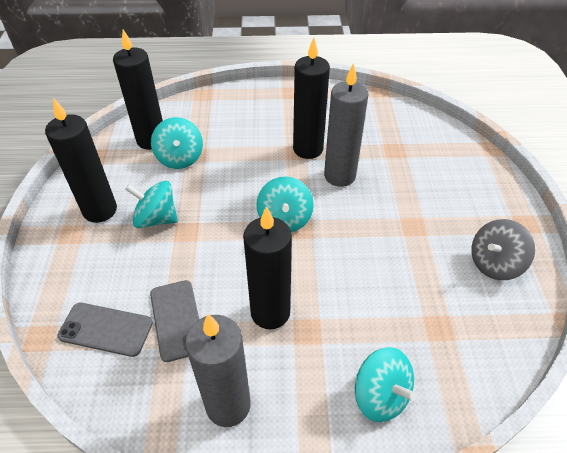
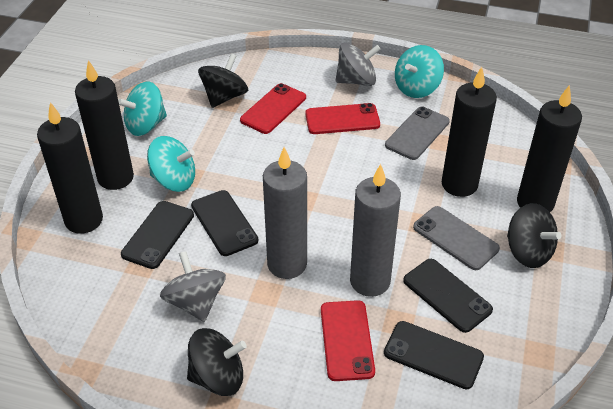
black phone: 0 -> 4
black spinning top: 0 -> 3
grey spinning top: 1 -> 2
red phone: 0 -> 3
turquoise spinning top: 4 -> 3

